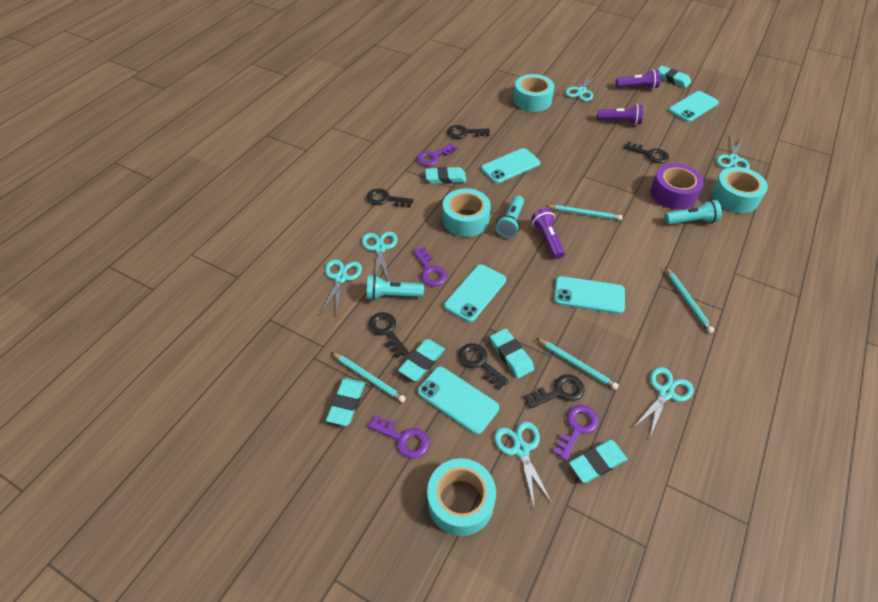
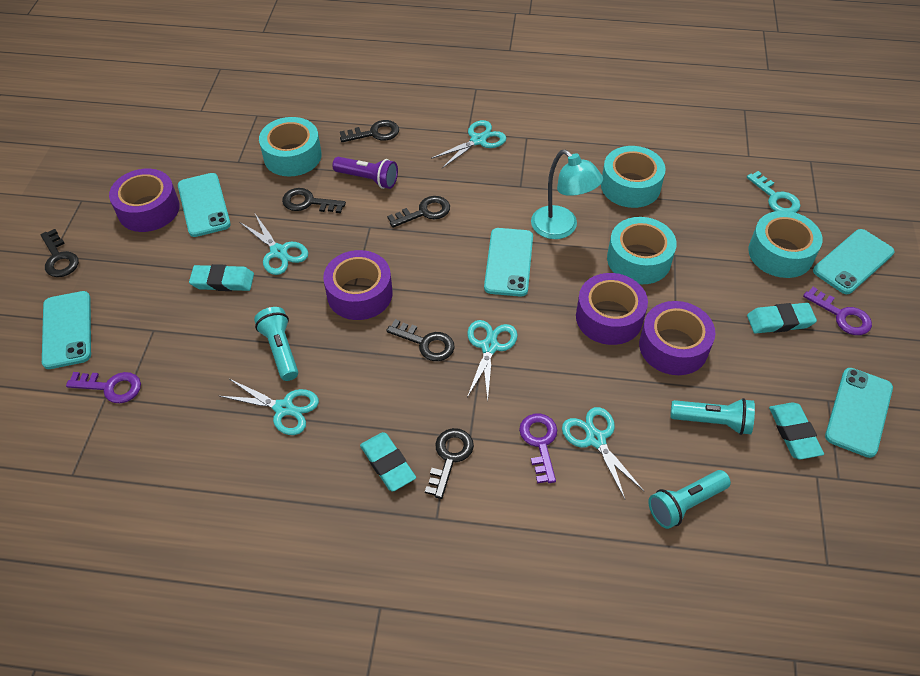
purple flashlight: 3 -> 1
purple key: 4 -> 3
purple tape: 1 -> 4
turquoise eraser: 6 -> 4
turquoise key: 0 -> 1
turquoise lamp: 0 -> 1
turquoise pencil: 4 -> 0
turquoise scissors: 6 -> 5

